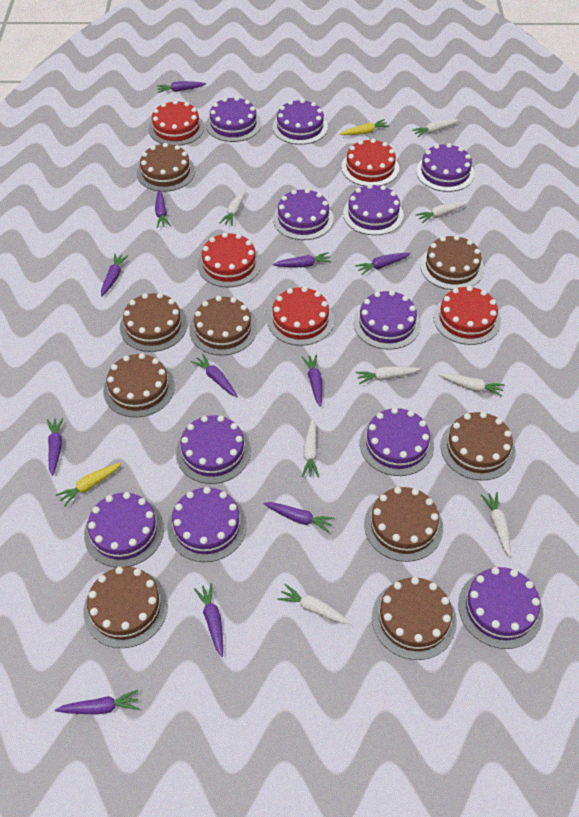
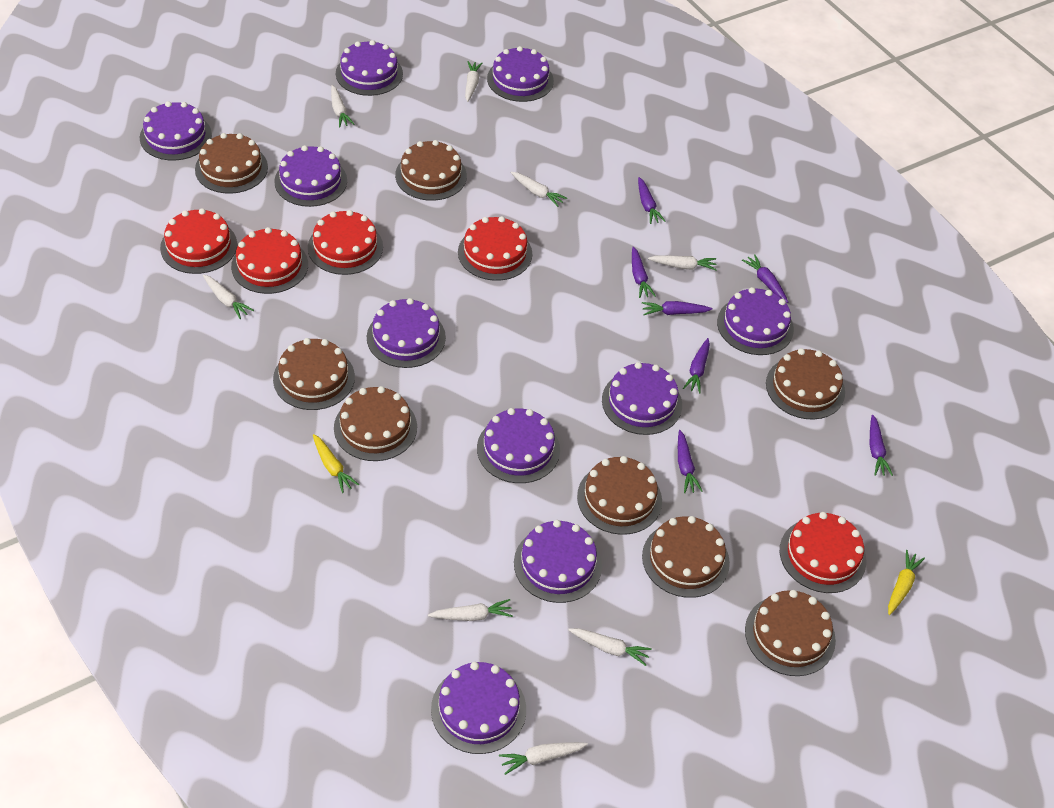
brown cake: 9 -> 8
purple cake: 11 -> 10
purple carrot: 11 -> 7

